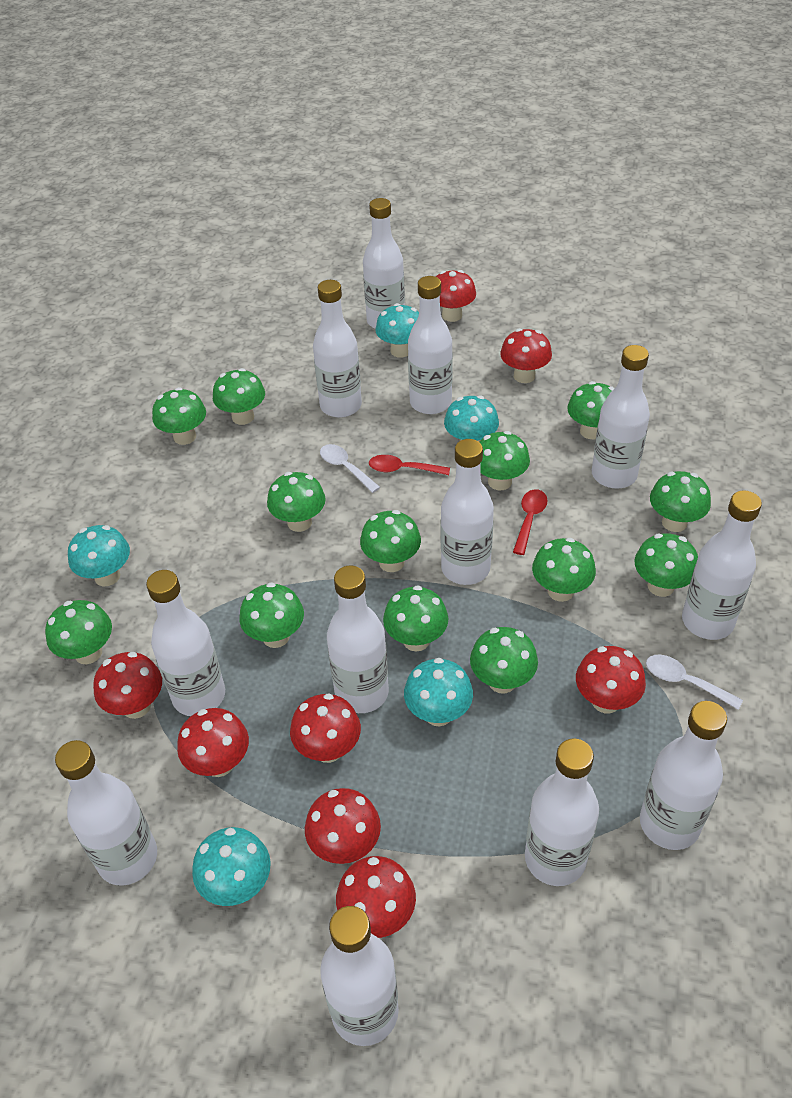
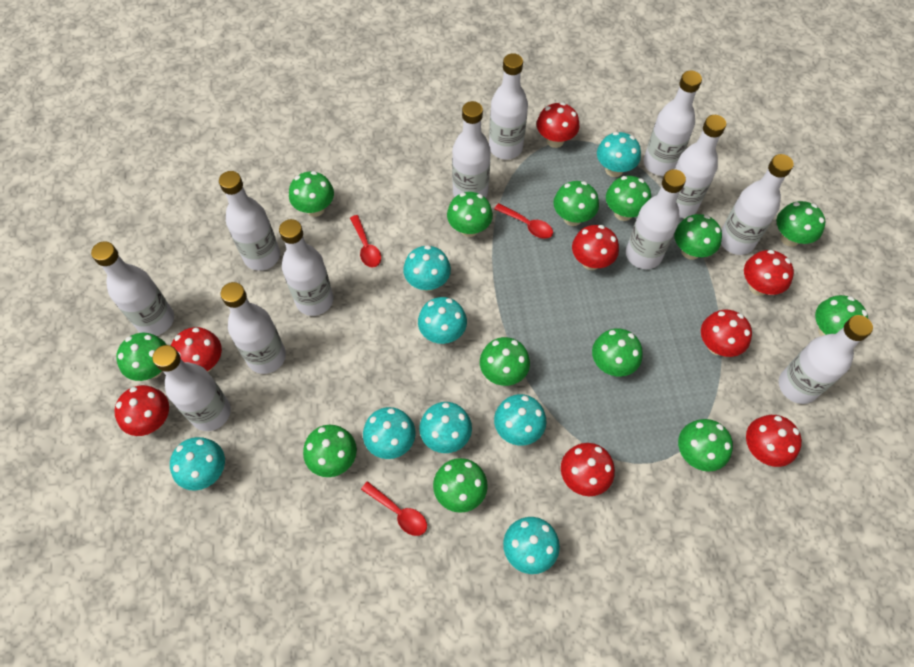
red spoon: 2 -> 3
turquoise mushroom: 5 -> 8
white spoon: 2 -> 0

